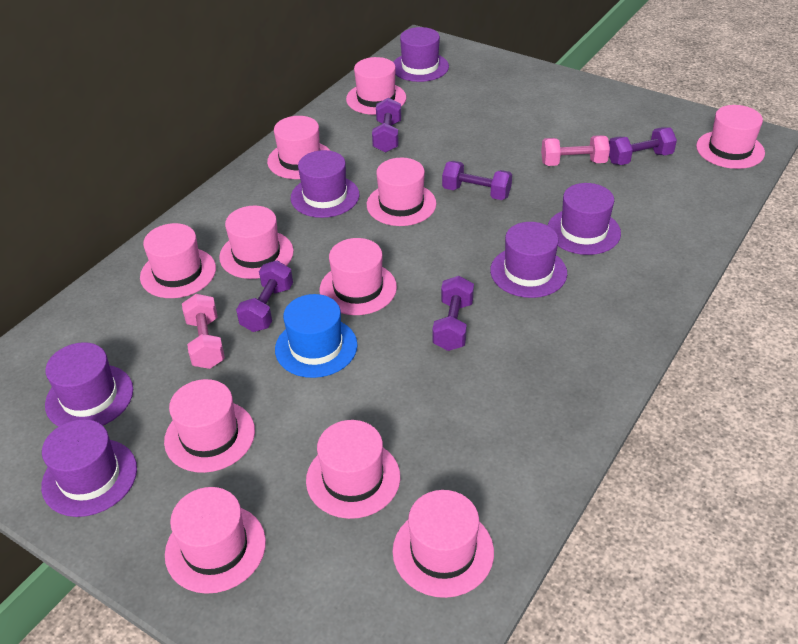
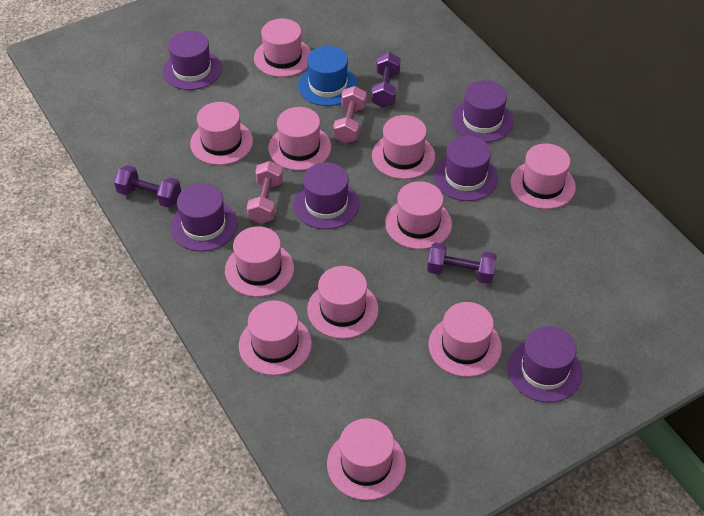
purple dumbbell: 5 -> 3

